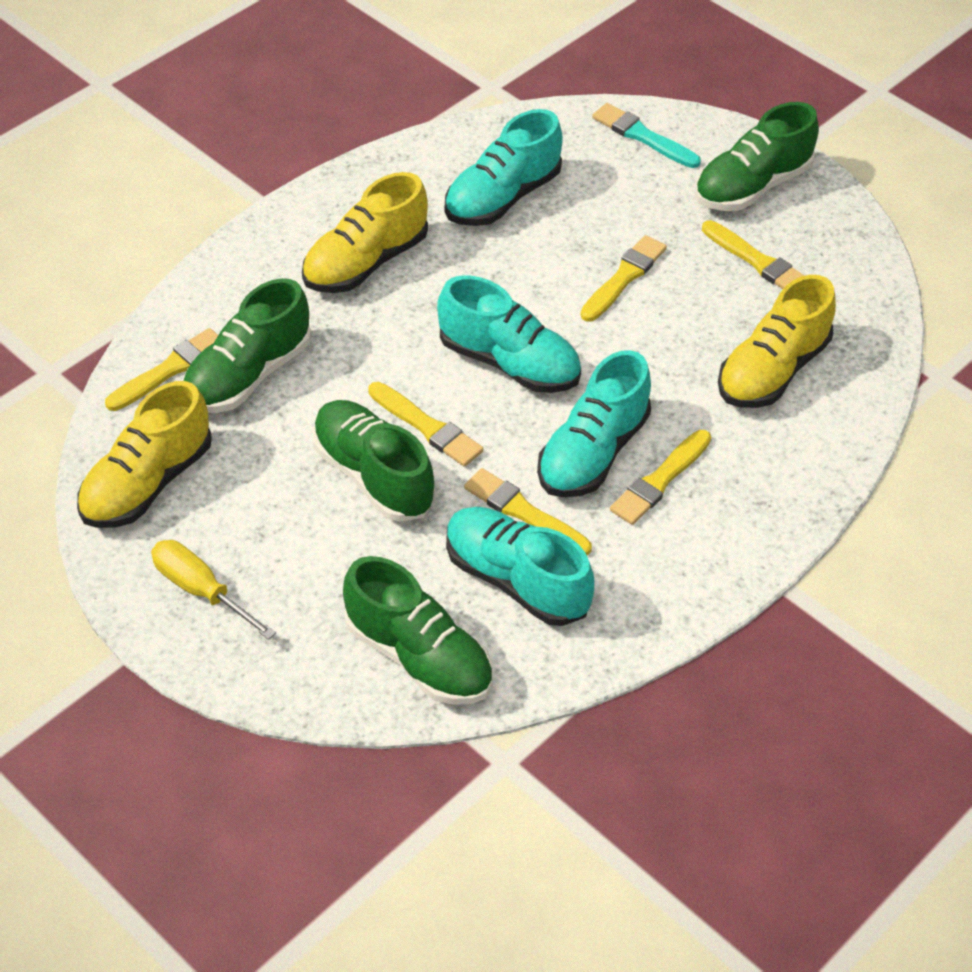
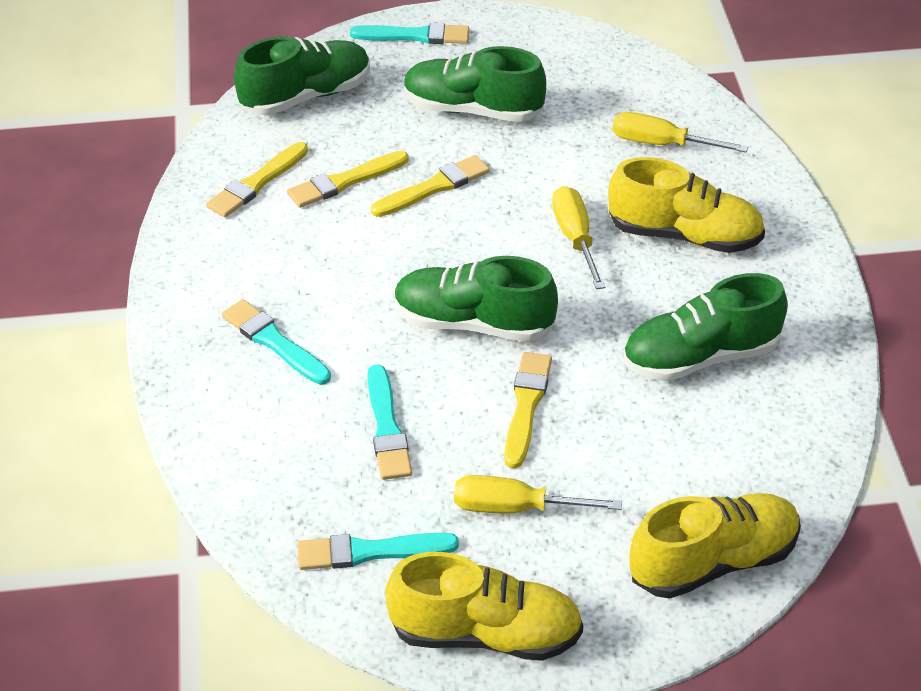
turquoise brush: 1 -> 4
turquoise shoe: 4 -> 0
yellow brush: 6 -> 4
yellow screwdriver: 1 -> 3

